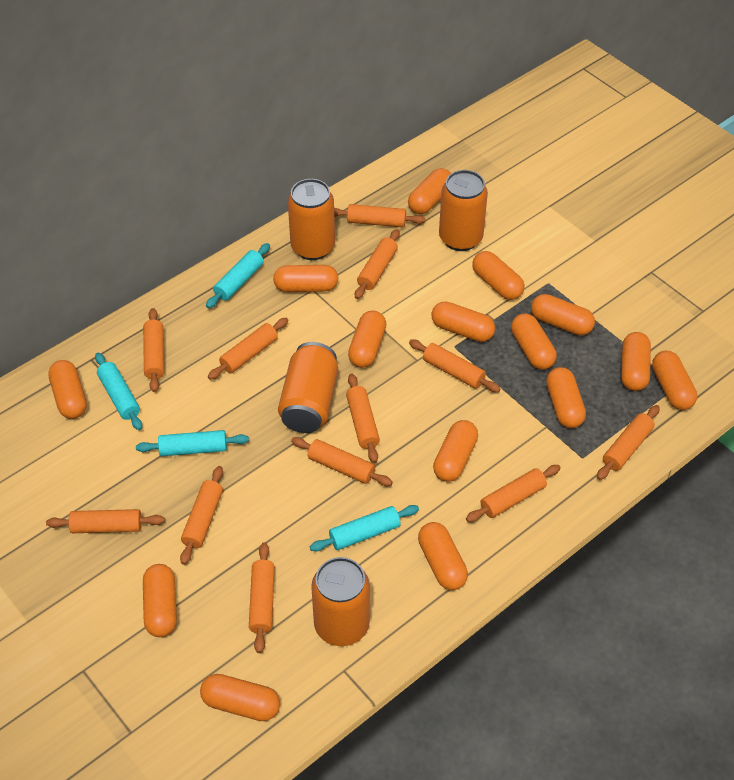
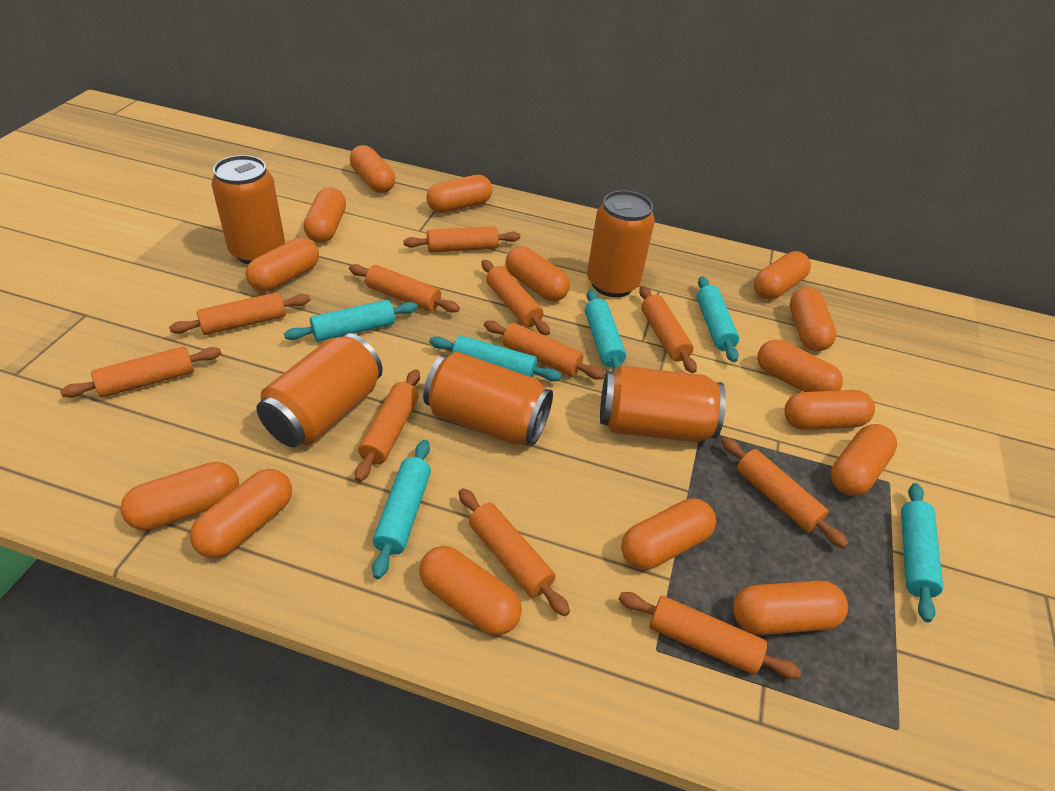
orange can: 4 -> 5
orange rolling pin: 12 -> 11
turquoise rolling pin: 4 -> 6

